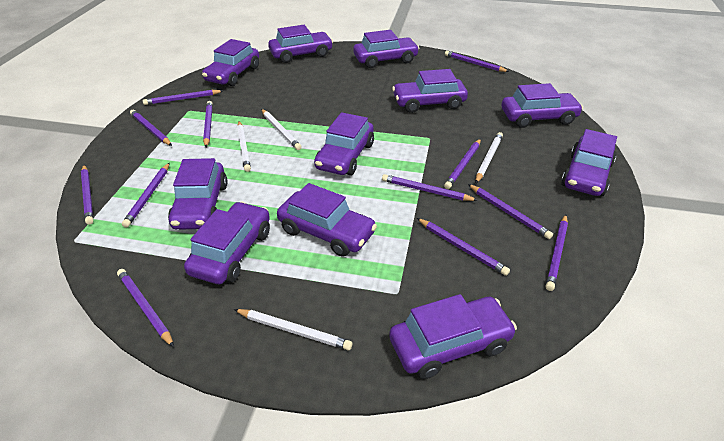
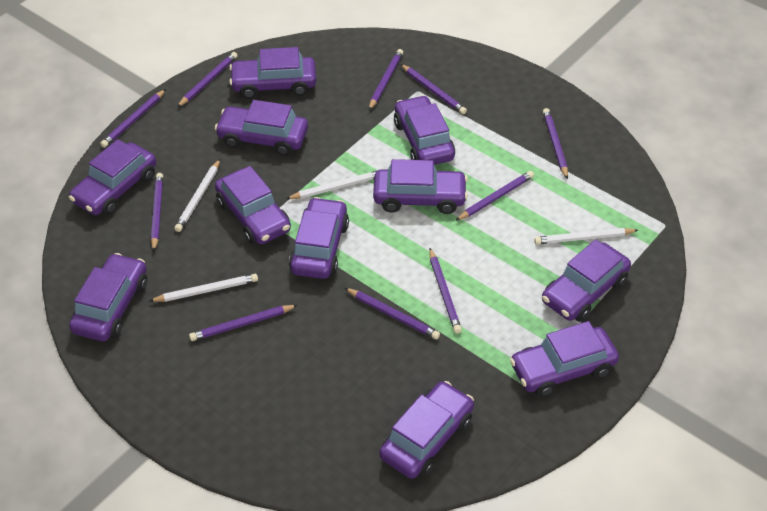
purple pencil: 12 -> 10

